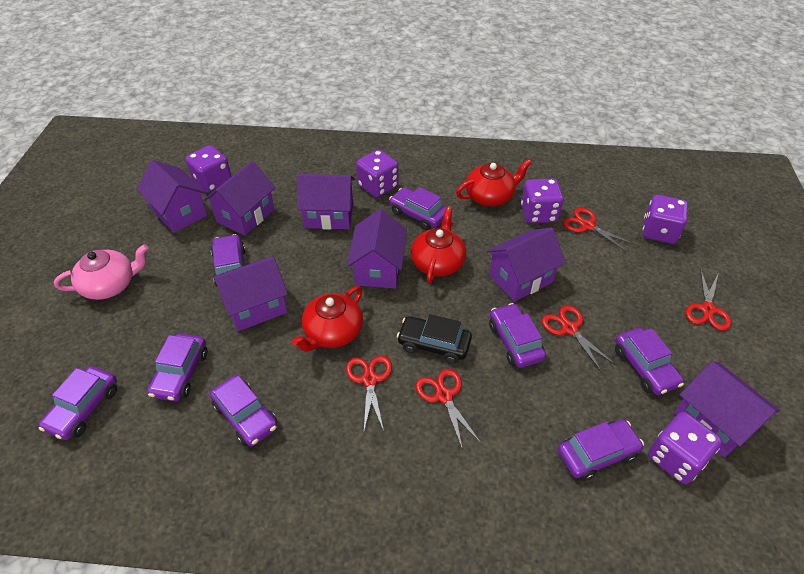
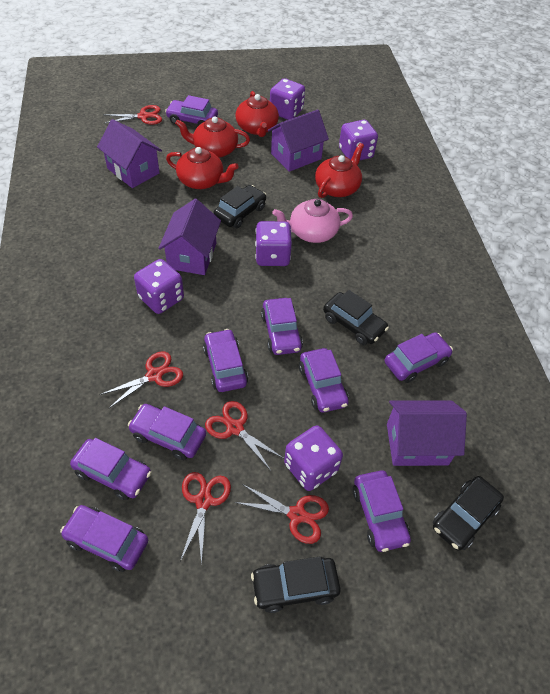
black car: 1 -> 4
purple car: 8 -> 9
purple house: 7 -> 4
red teapot: 3 -> 4

